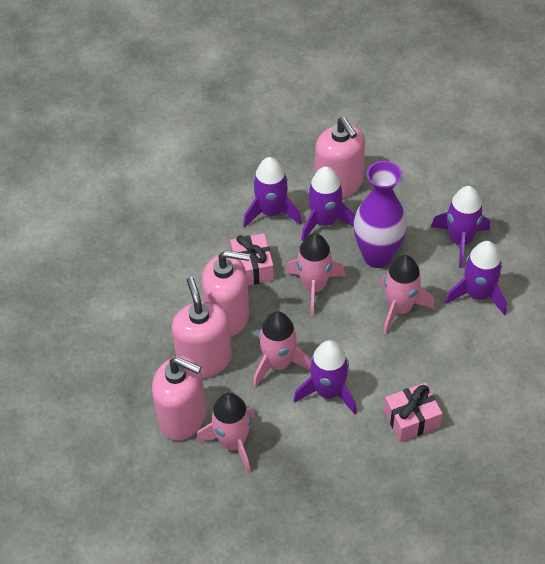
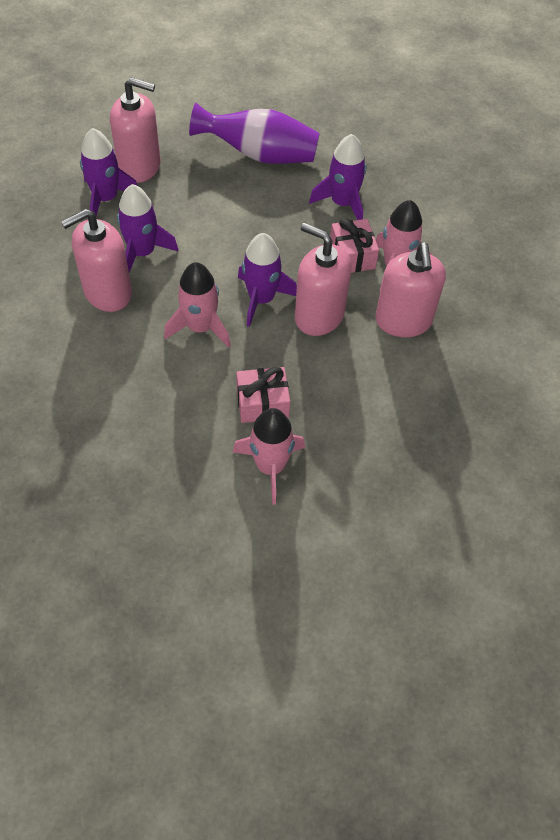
pink rocket: 4 -> 3
purple rocket: 5 -> 4

